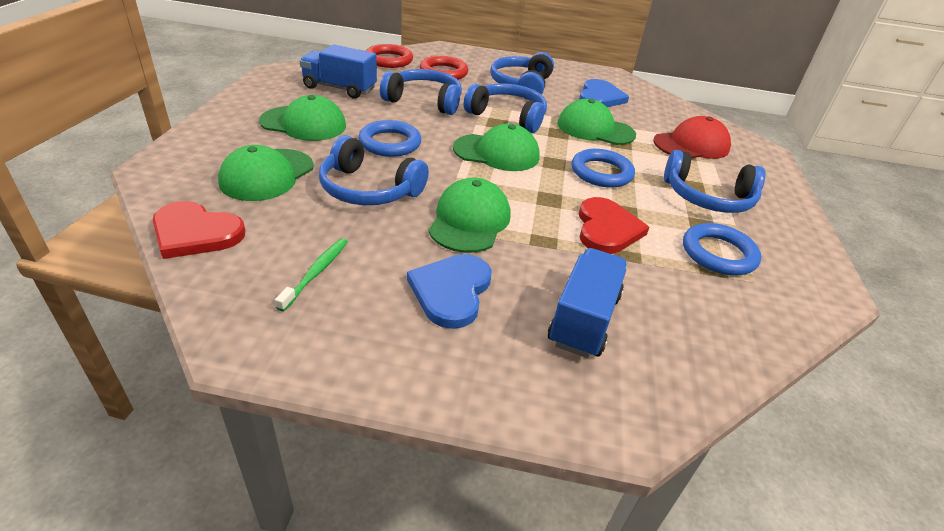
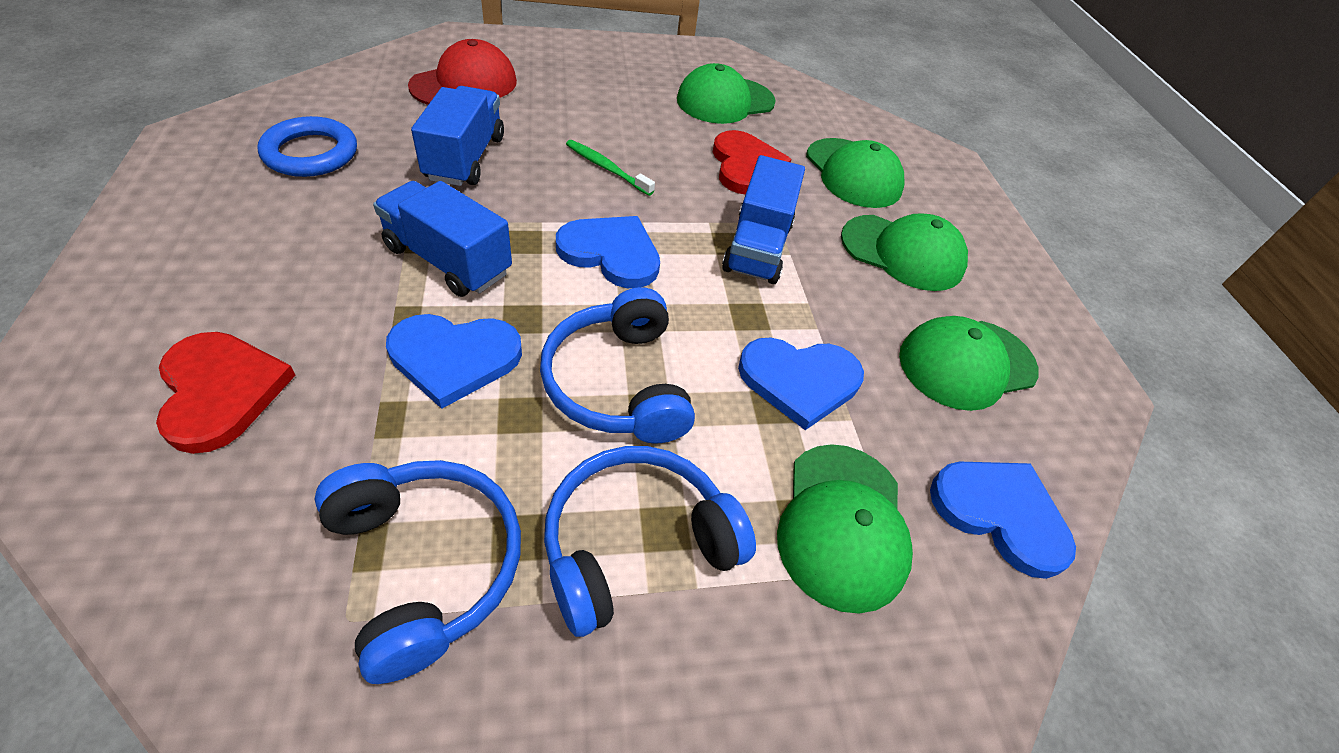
blue headphones: 5 -> 3
blue heart: 2 -> 4
blue ring: 3 -> 1
blue truck: 2 -> 3
red ring: 2 -> 0

